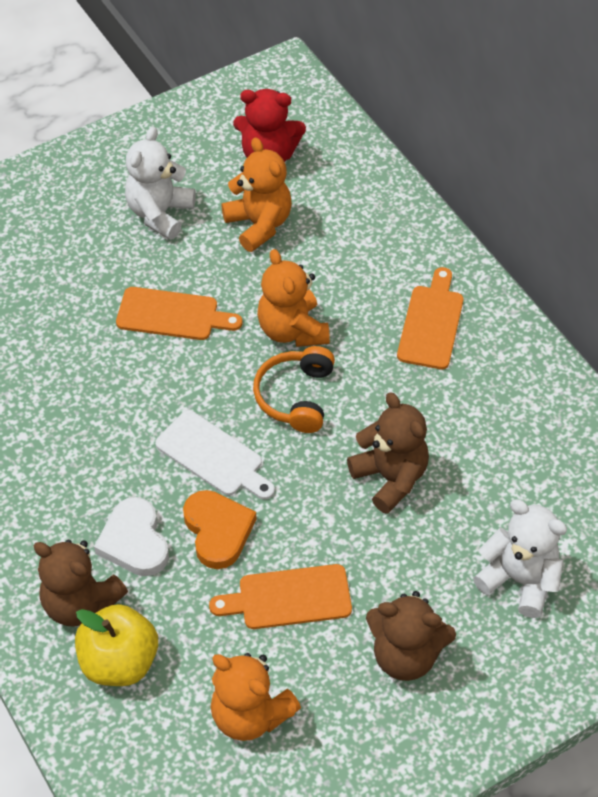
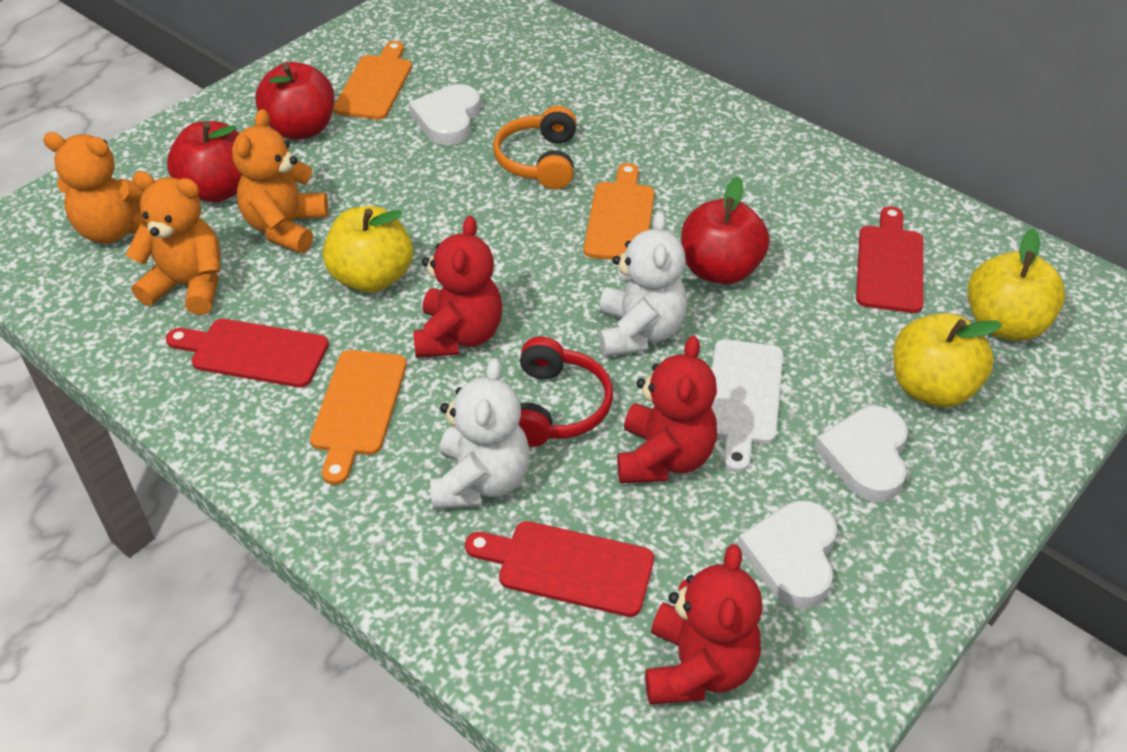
brown teddy bear: 3 -> 0
orange heart: 1 -> 0
red apple: 0 -> 3
red cutting board: 0 -> 3
red headphones: 0 -> 1
red teddy bear: 1 -> 3
white heart: 1 -> 3
yellow apple: 1 -> 3

